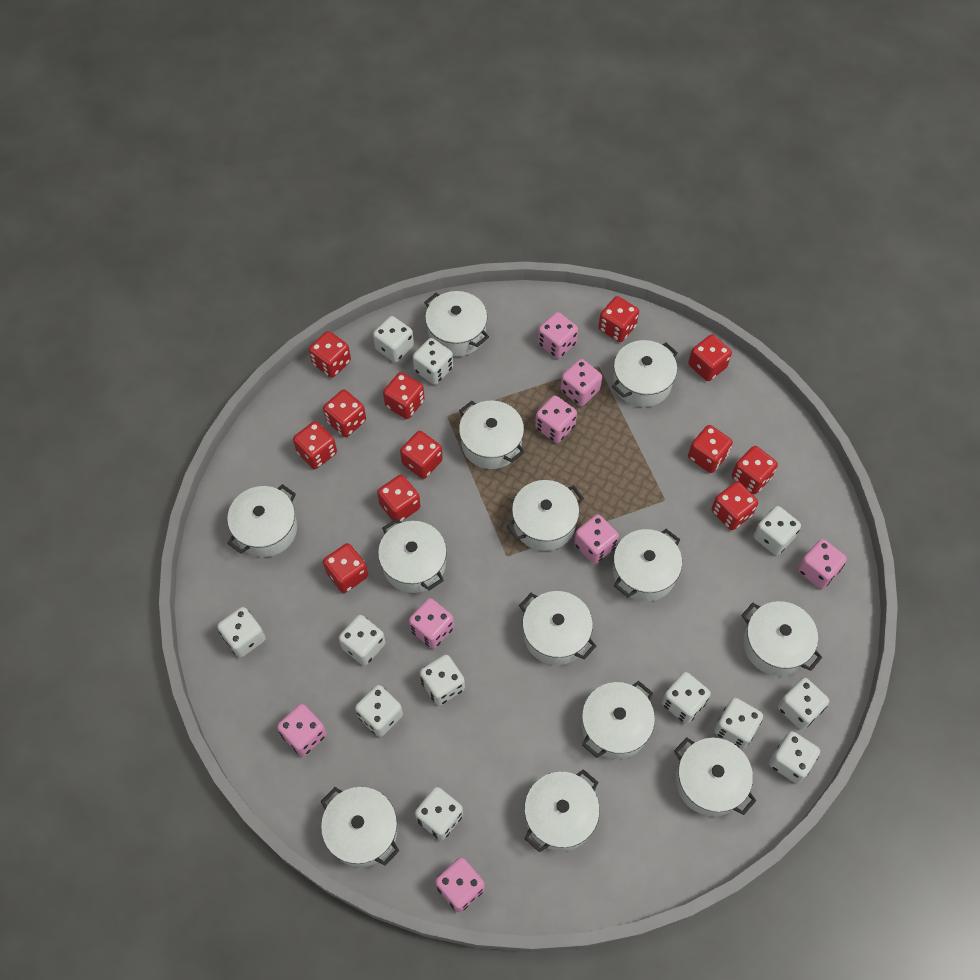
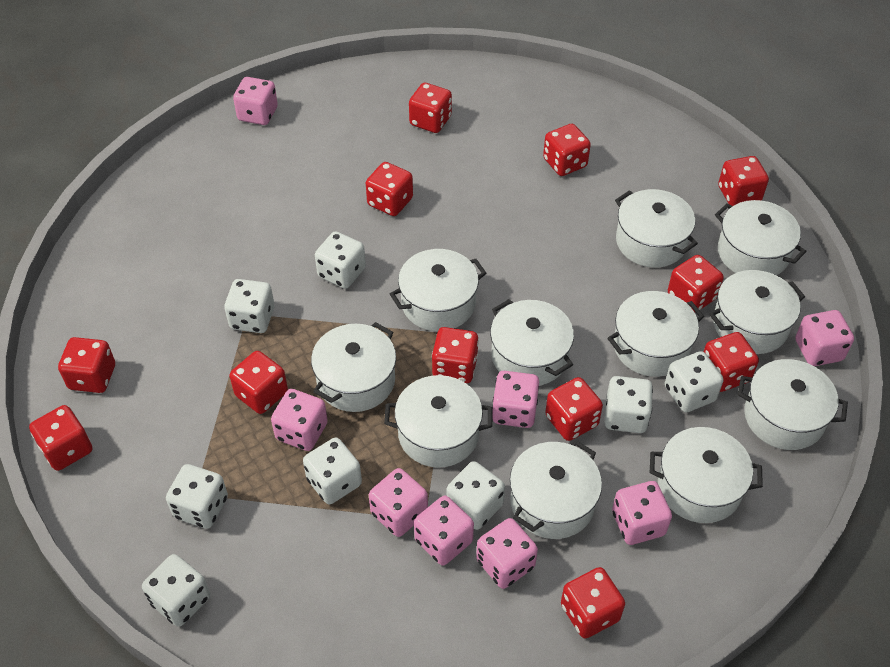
white dice: 12 -> 8
white pot: 13 -> 11

